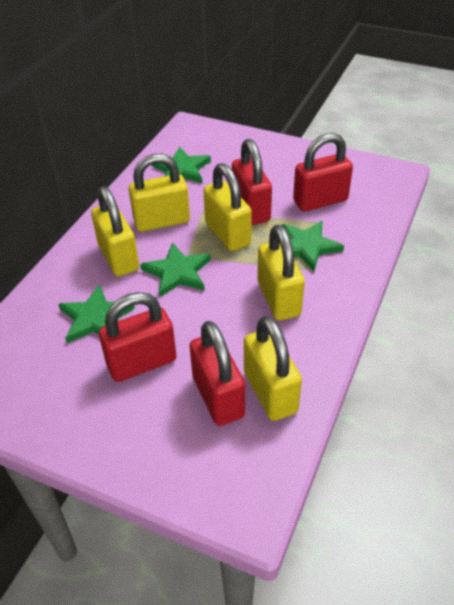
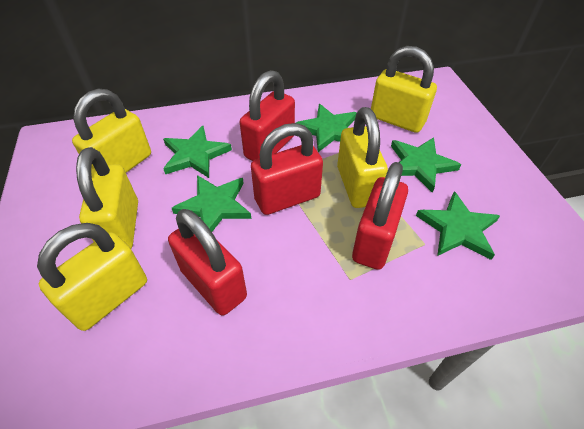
green star: 4 -> 5

